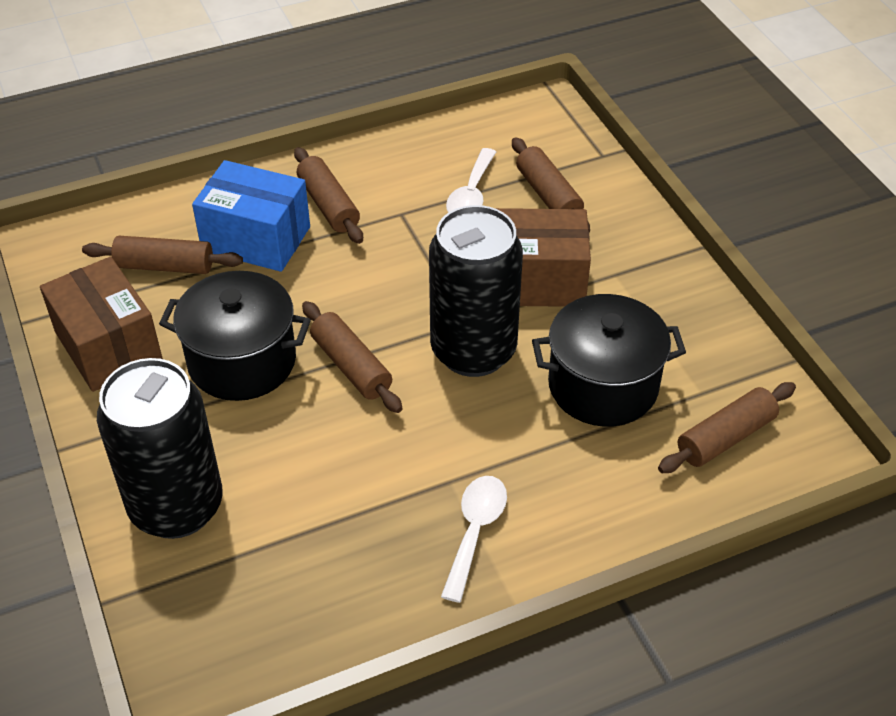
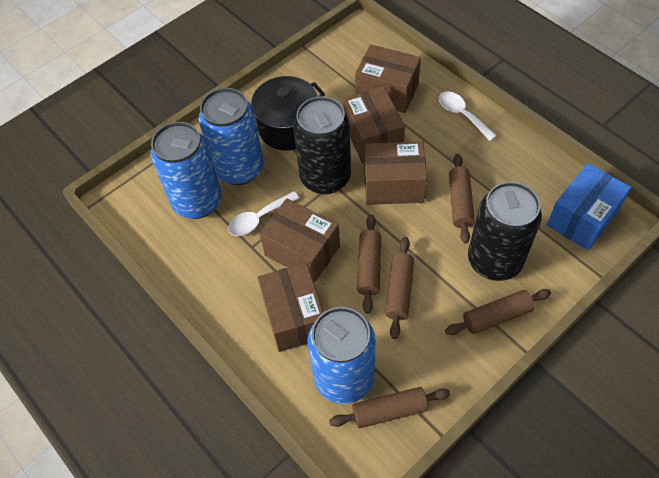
black pot: 2 -> 1
blue can: 0 -> 3
brown box: 2 -> 5

